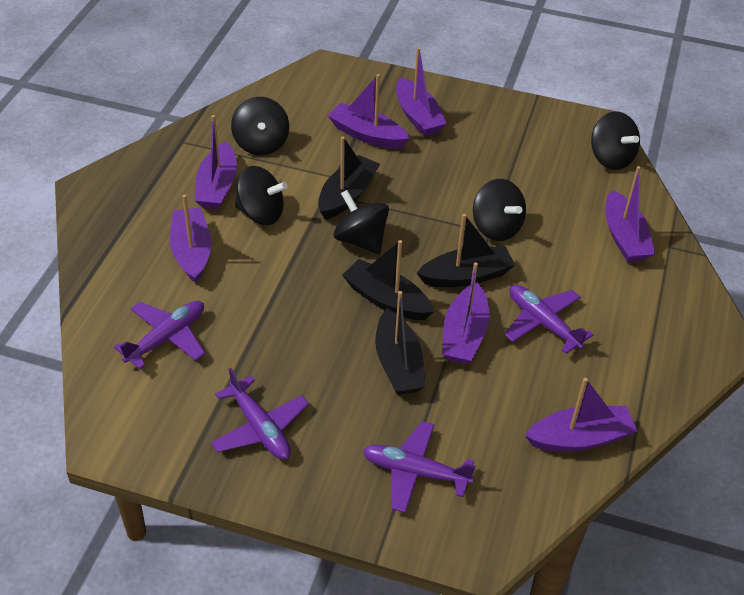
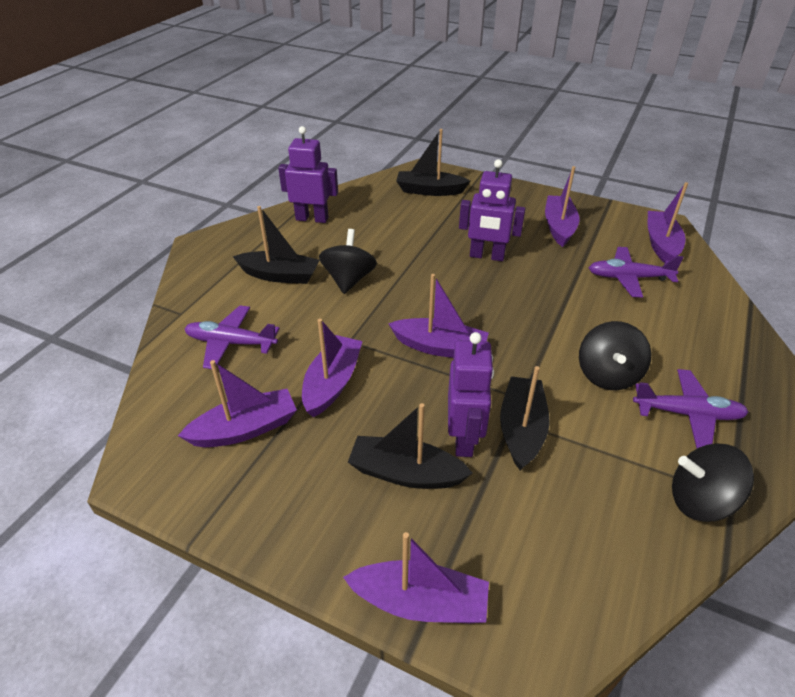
black spinning top: 5 -> 3
purple boat: 7 -> 6
purple plane: 4 -> 3
purple robot: 0 -> 3

